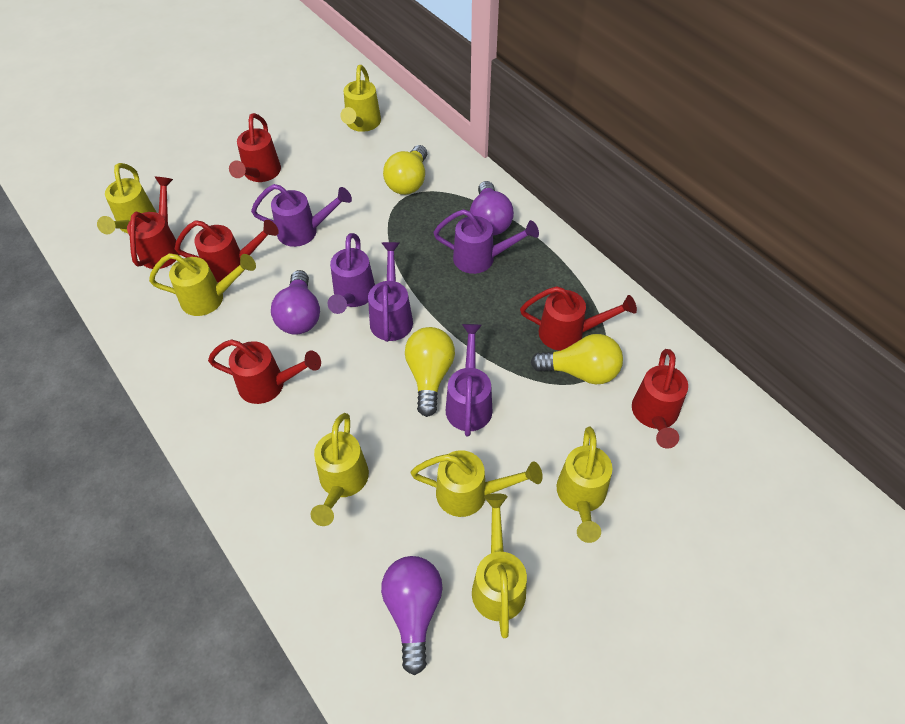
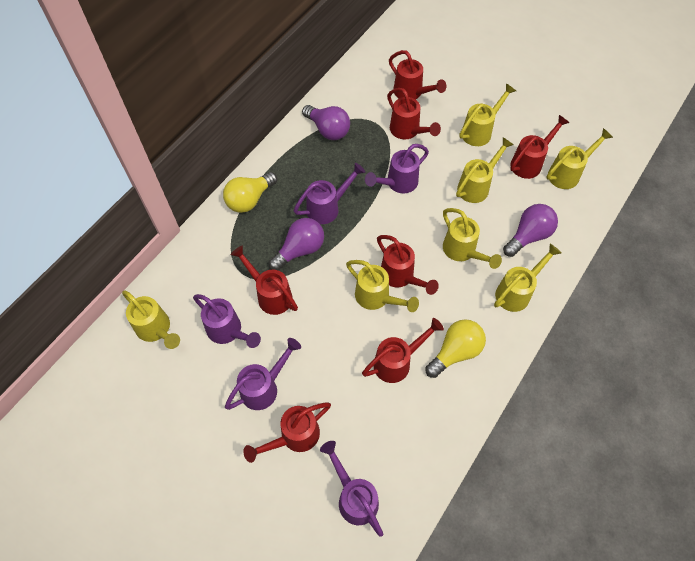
red watering can: 6 -> 7
yellow light bulb: 3 -> 2

